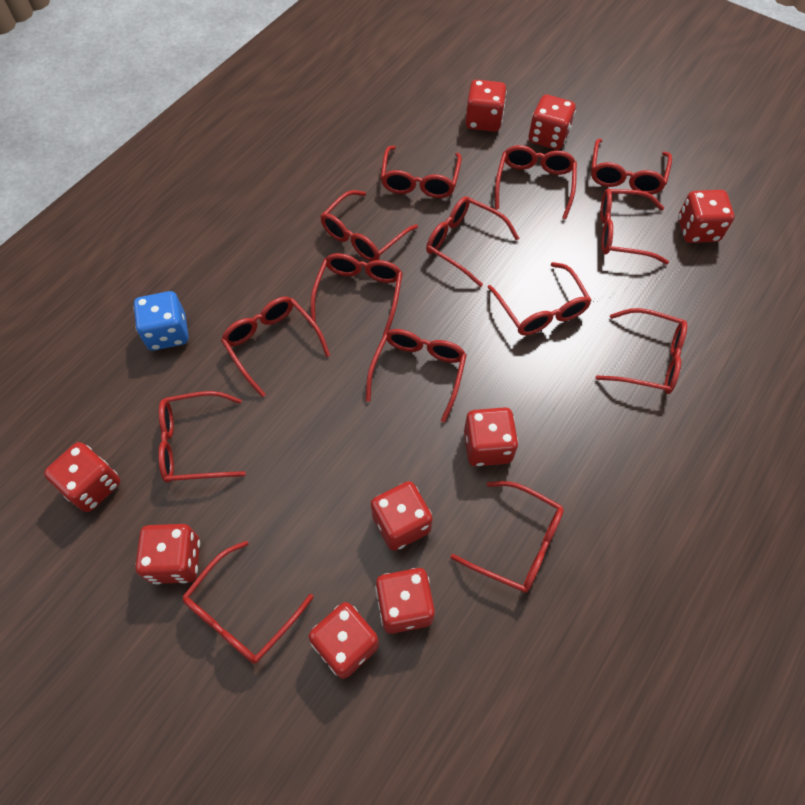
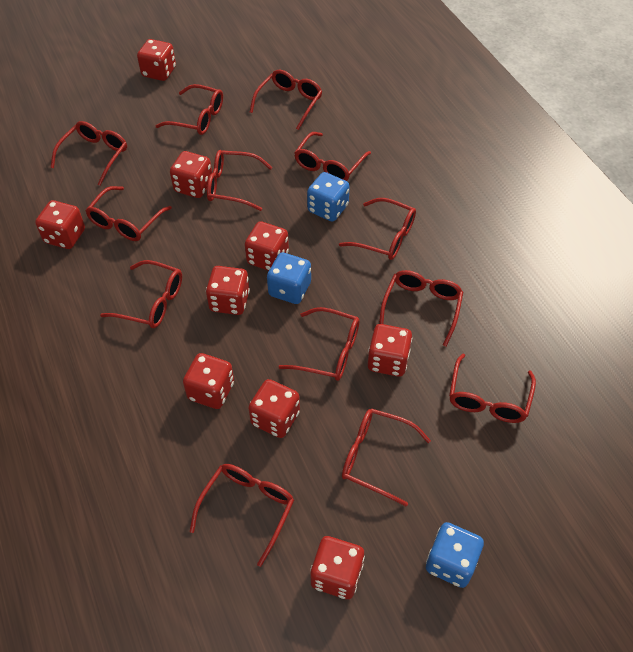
blue dice: 1 -> 3
red glasses: 14 -> 13

